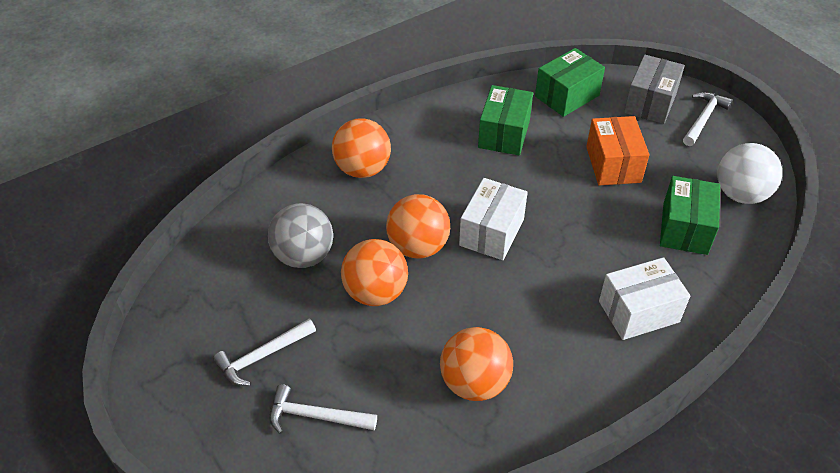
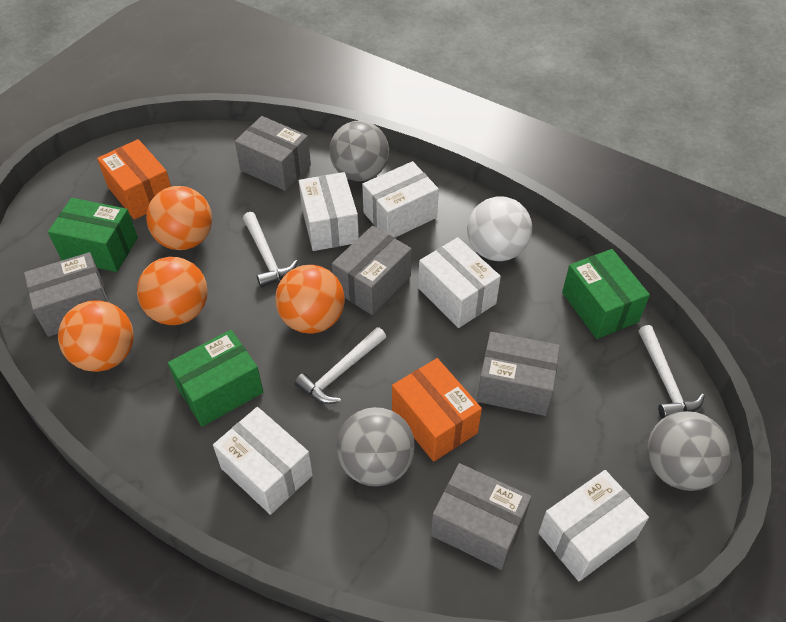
grey ball: 1 -> 3
grey box: 1 -> 5
orange box: 1 -> 2
white box: 2 -> 5

